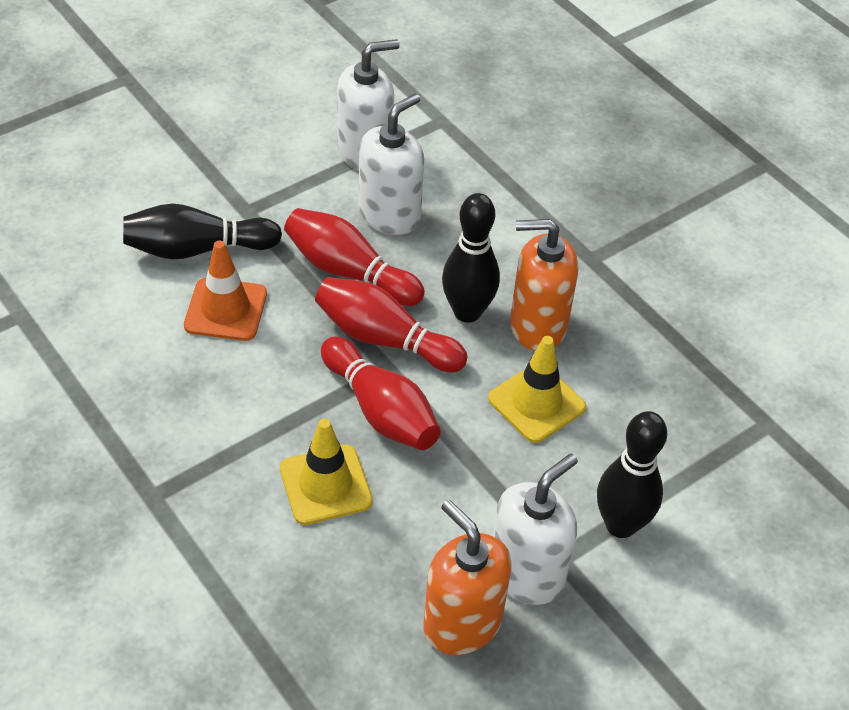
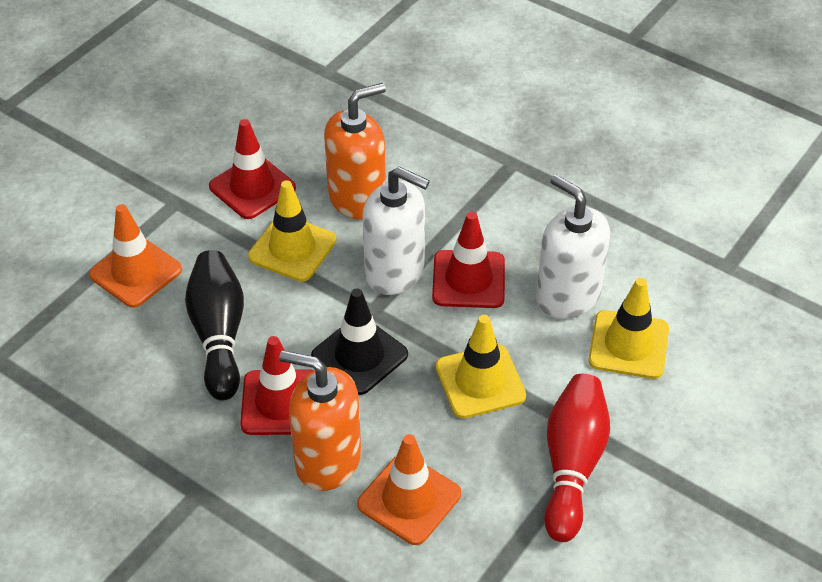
black bowling pin: 3 -> 1
black traffic cone: 0 -> 1
orange traffic cone: 1 -> 2
red bowling pin: 3 -> 1
red traffic cone: 0 -> 3
white soap dispenser: 3 -> 2
yellow traffic cone: 2 -> 3

